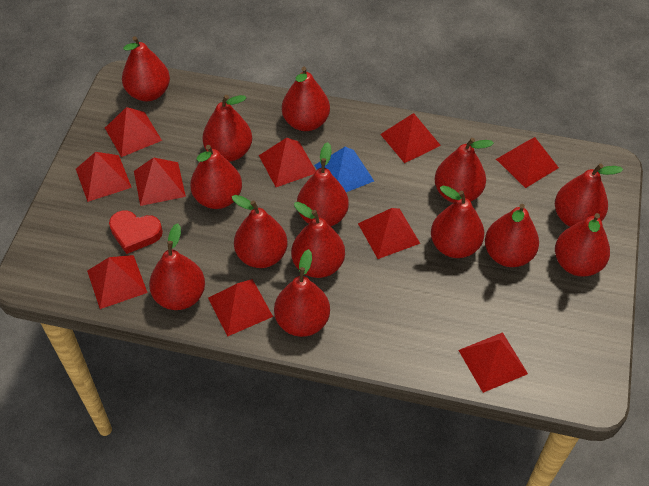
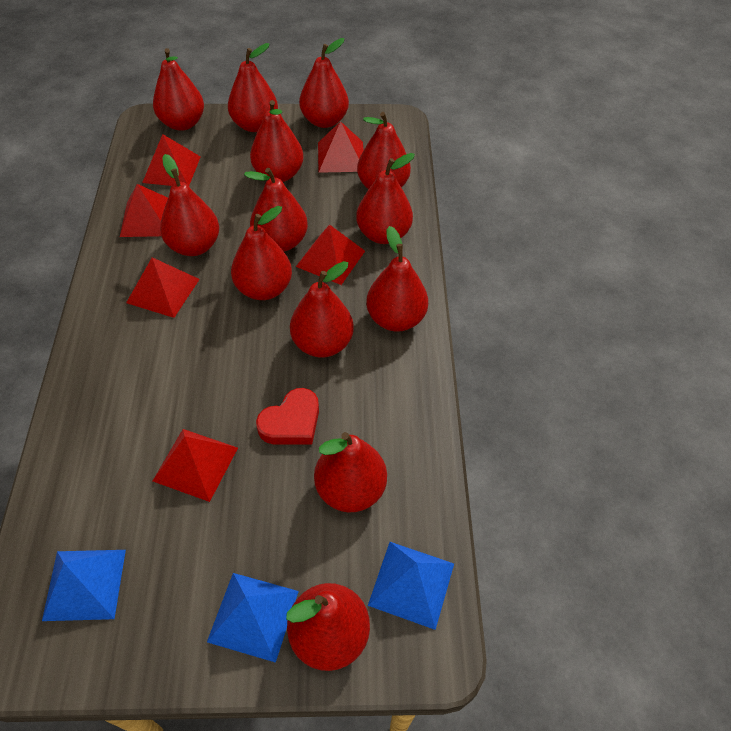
blue pyramid: 1 -> 3
red pear: 14 -> 13
red pyramid: 10 -> 6

